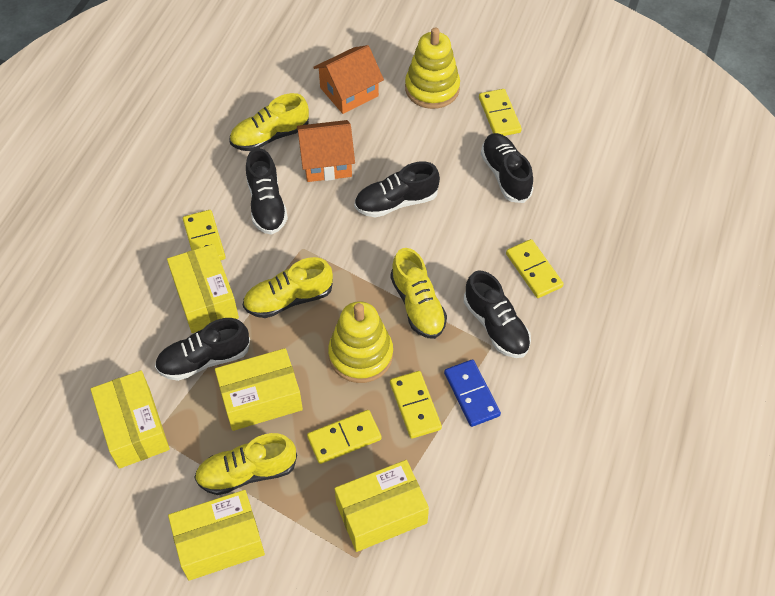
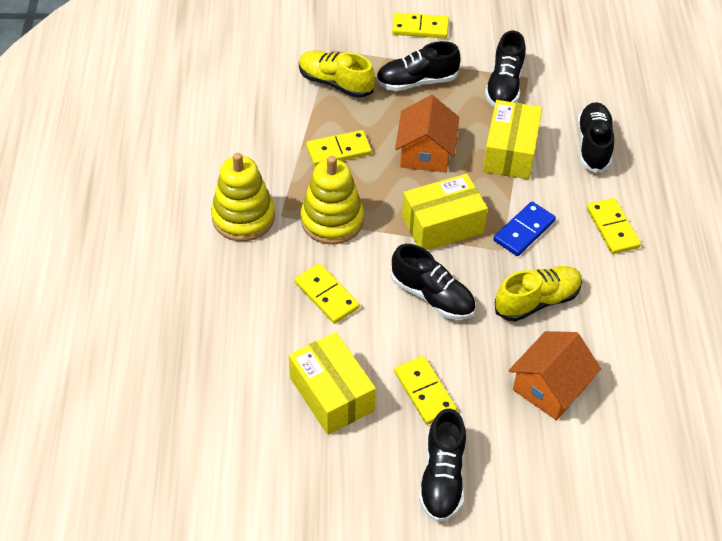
yellow box: 5 -> 3
yellow shoe: 4 -> 2

